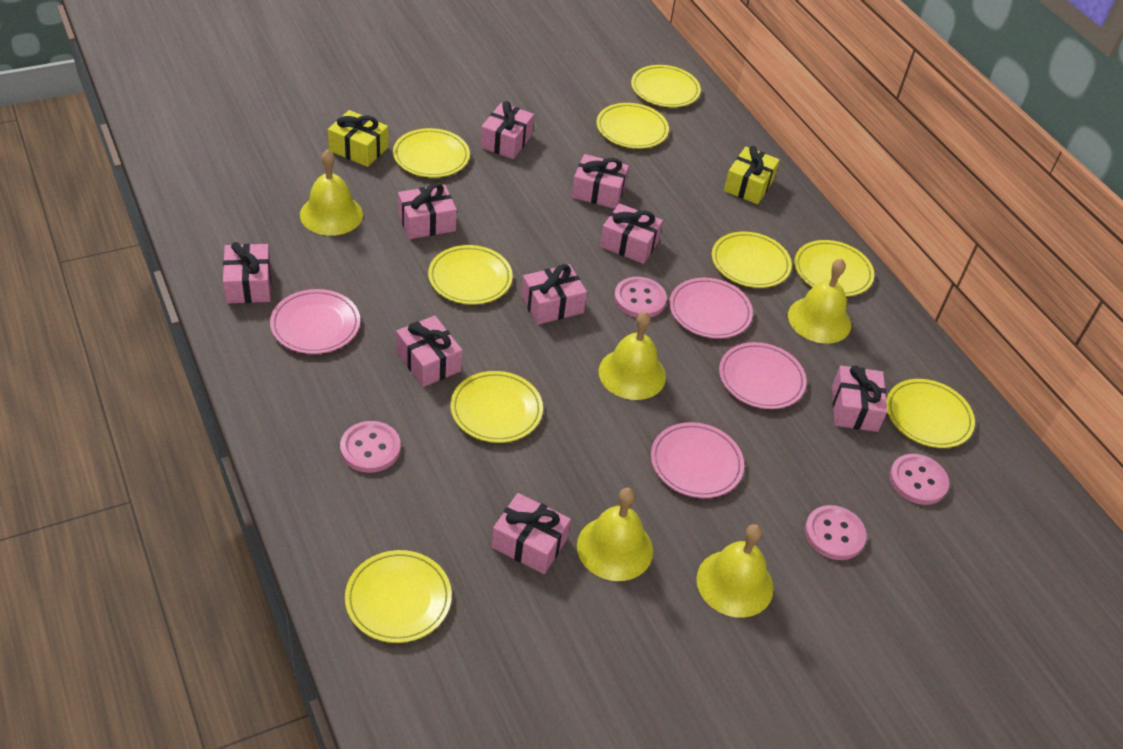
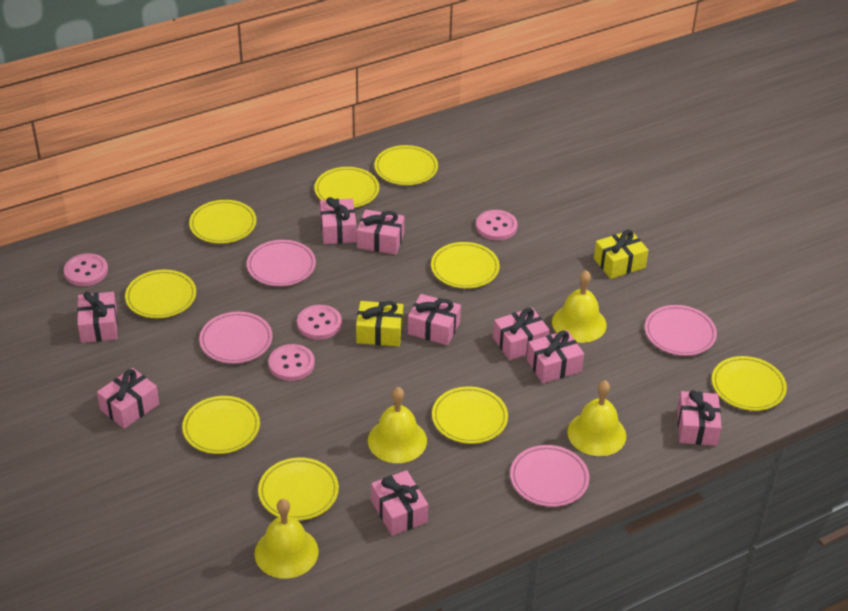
yellow bell: 5 -> 4

